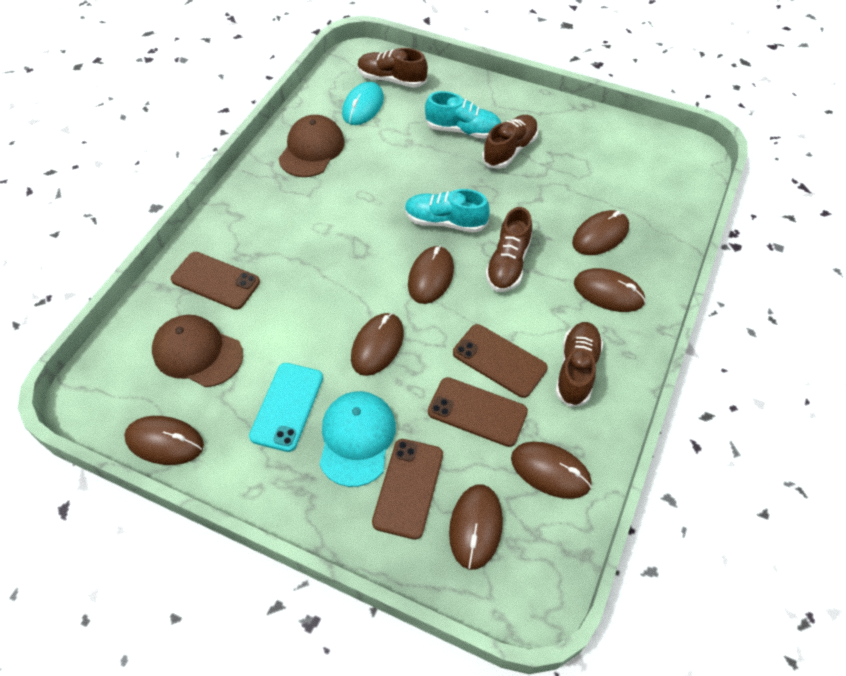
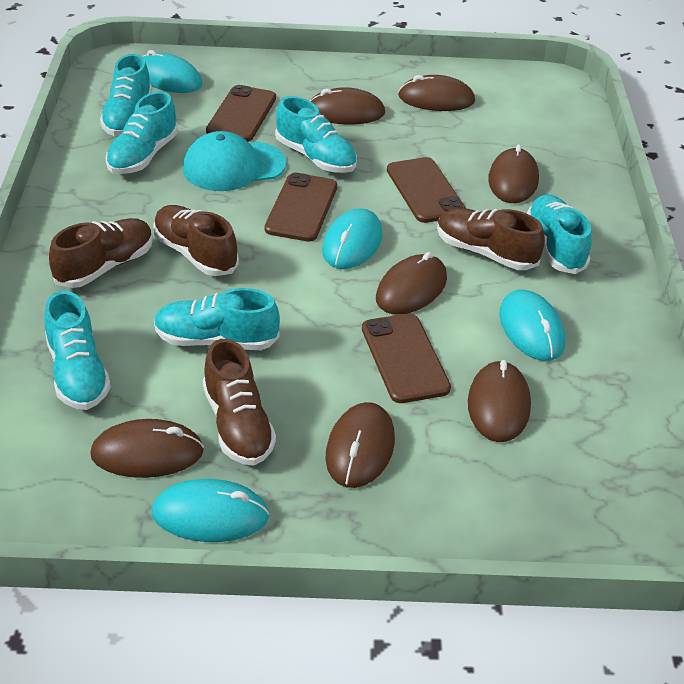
brown cap: 2 -> 0
turquoise mouse: 1 -> 4
turquoise phone: 1 -> 0
turquoise shoe: 2 -> 6

